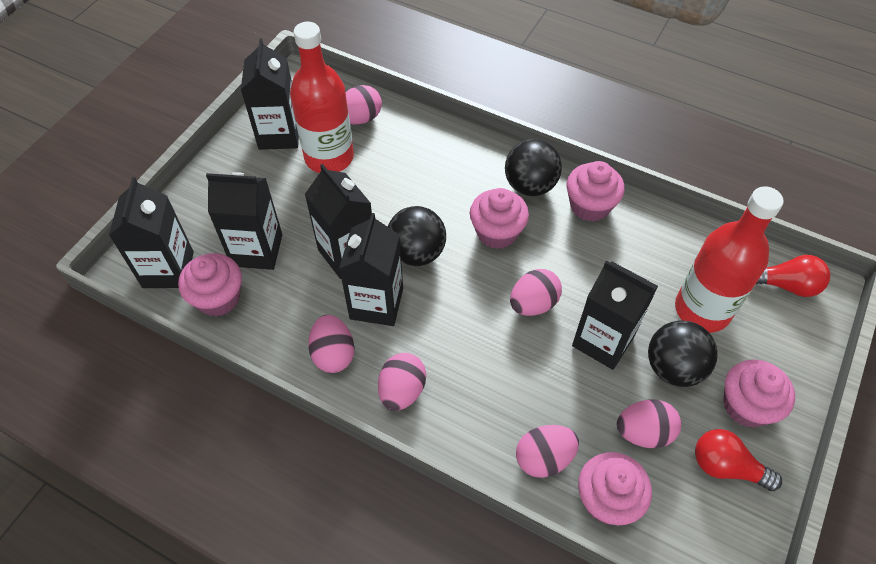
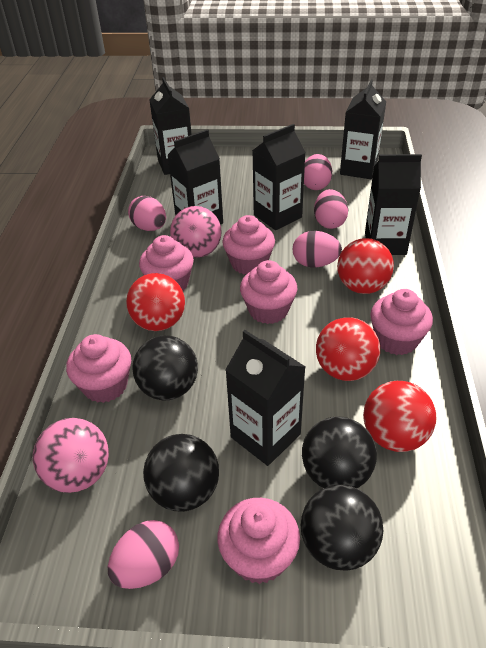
black ball: 3 -> 4
pink ball: 0 -> 2
pink cupcake: 5 -> 6
pink egg: 6 -> 5
red ball: 0 -> 4
red bottle: 2 -> 0
red light bulb: 2 -> 0

